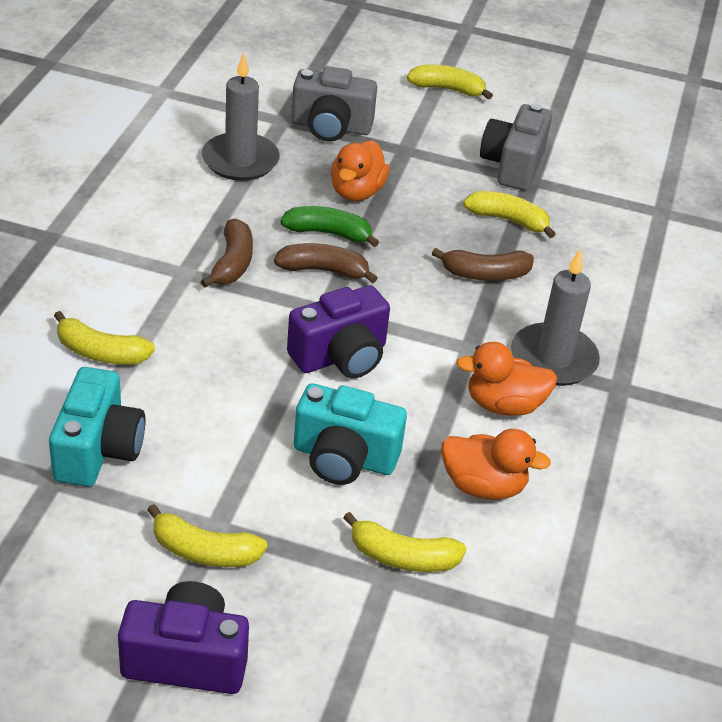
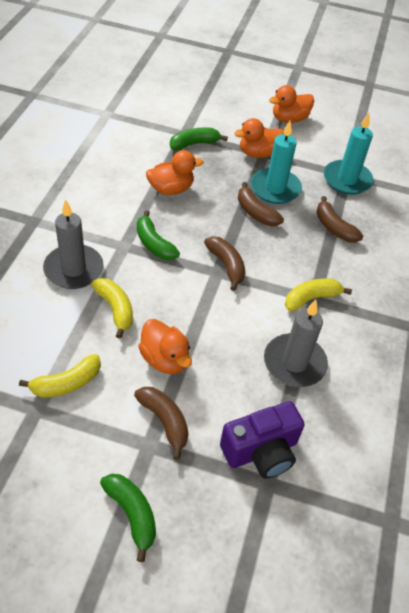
brown banana: 3 -> 4
green banana: 1 -> 3
grey camera: 2 -> 0
orange duck: 3 -> 4
purple camera: 2 -> 1
turquoise camera: 2 -> 0
turquoise candle: 0 -> 2
yellow banana: 5 -> 3

